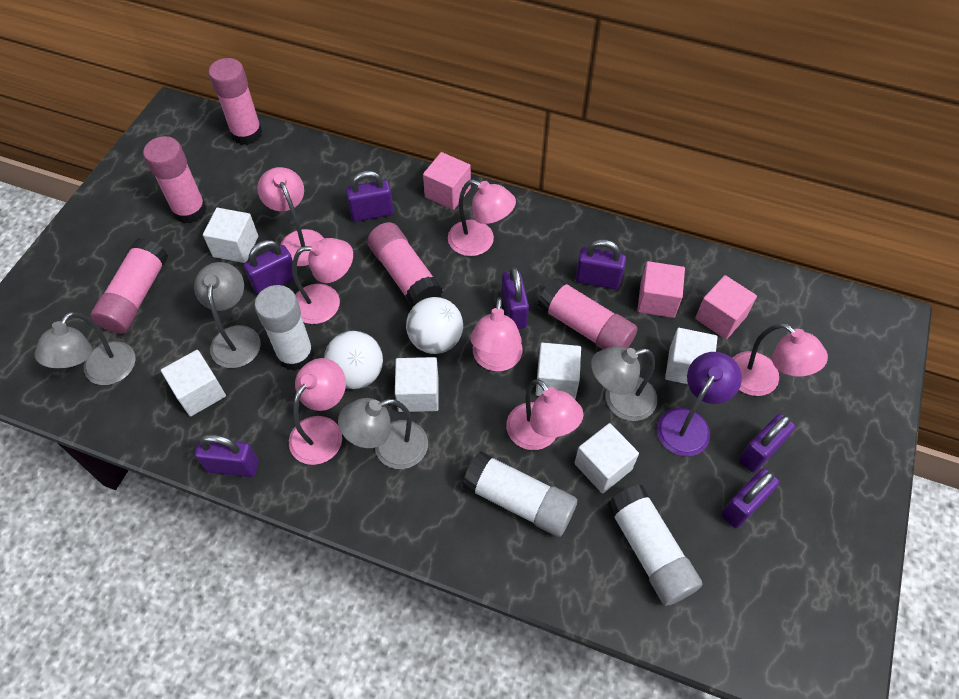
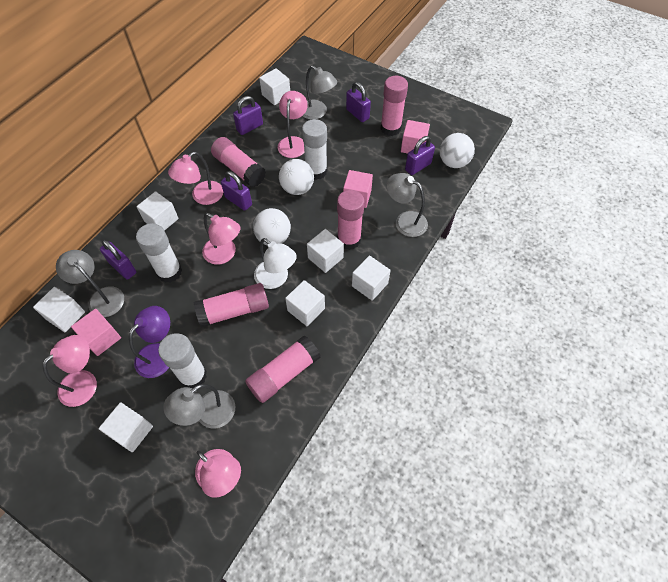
pink lamp: 7 -> 5
purple padlock: 7 -> 5
white ball: 2 -> 3
white cube: 6 -> 7
white lamp: 0 -> 1

